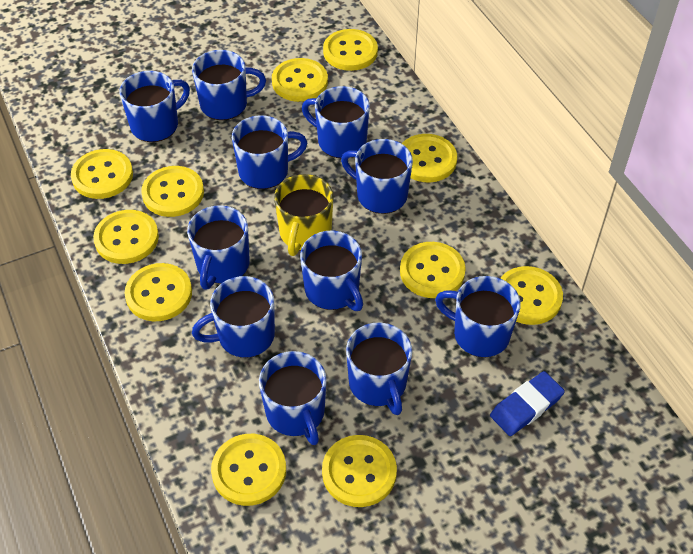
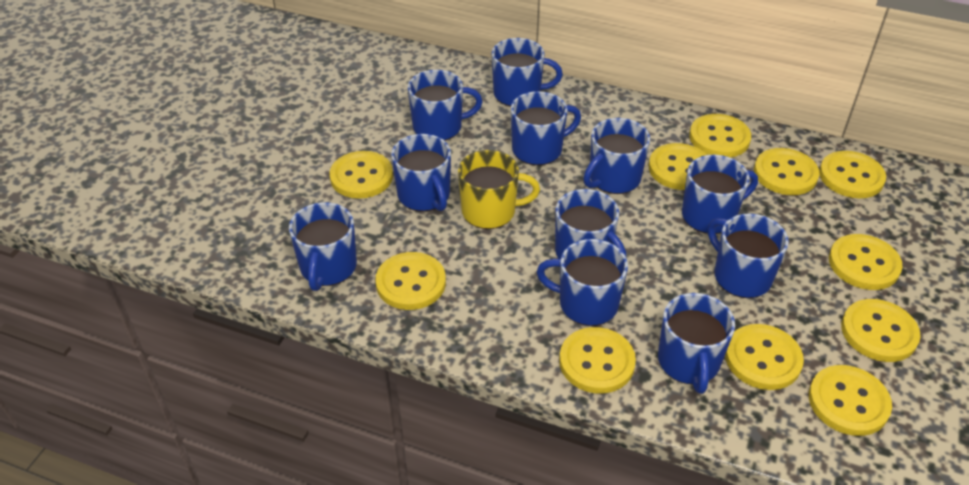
blue eraser: 1 -> 0

